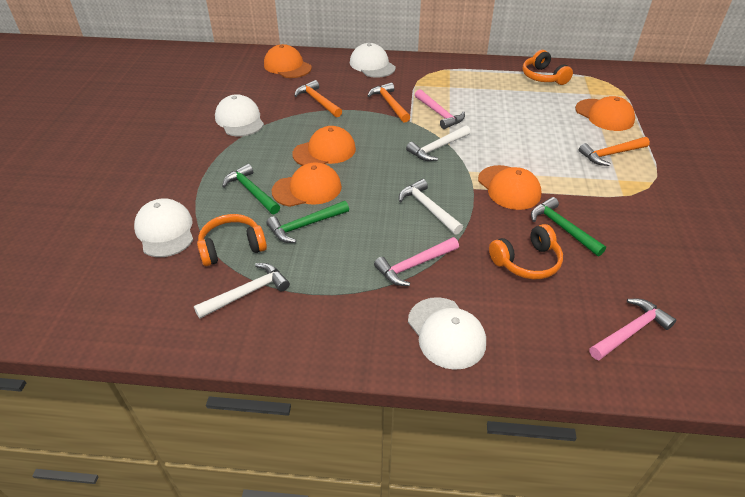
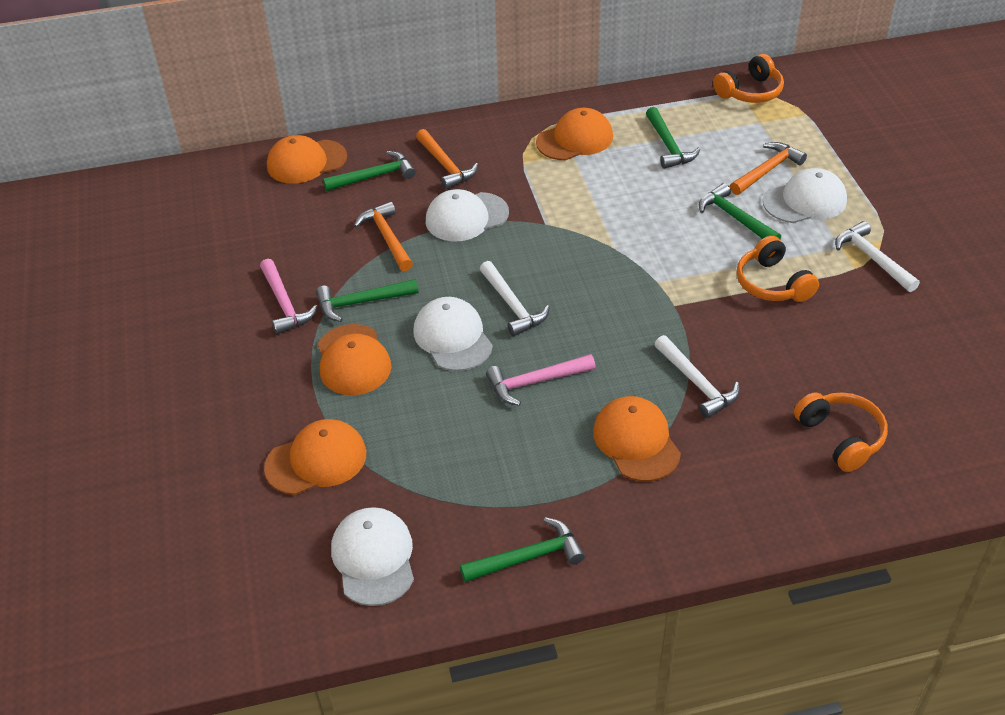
green hammer: 3 -> 5
pink hammer: 3 -> 2

